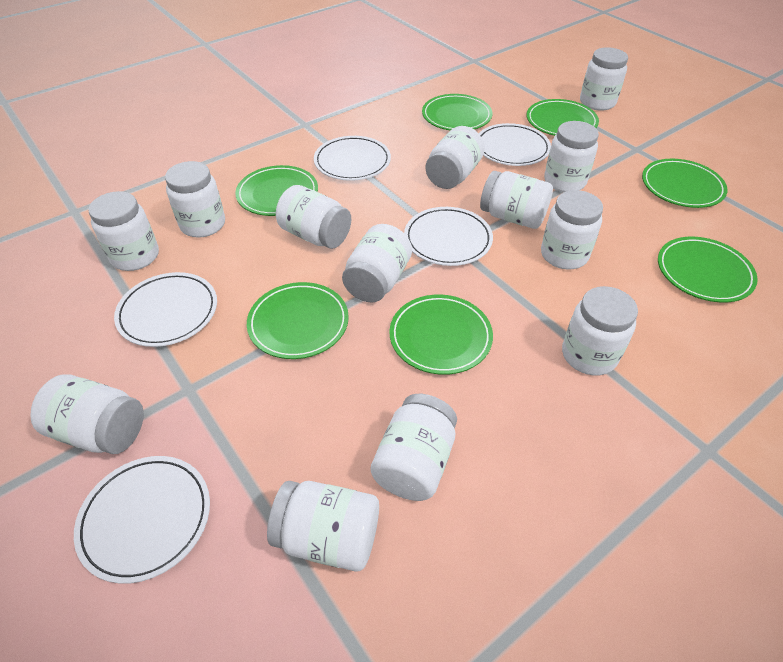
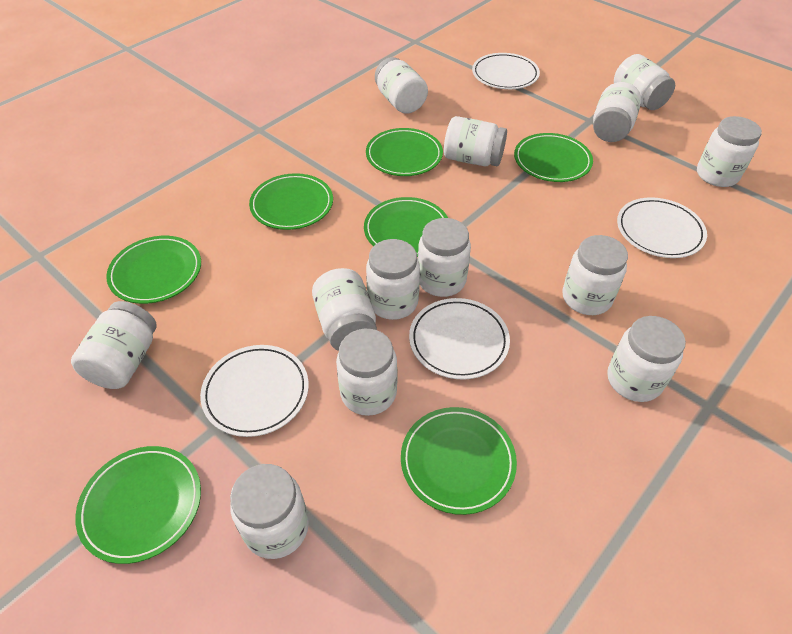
white plate: 5 -> 4

